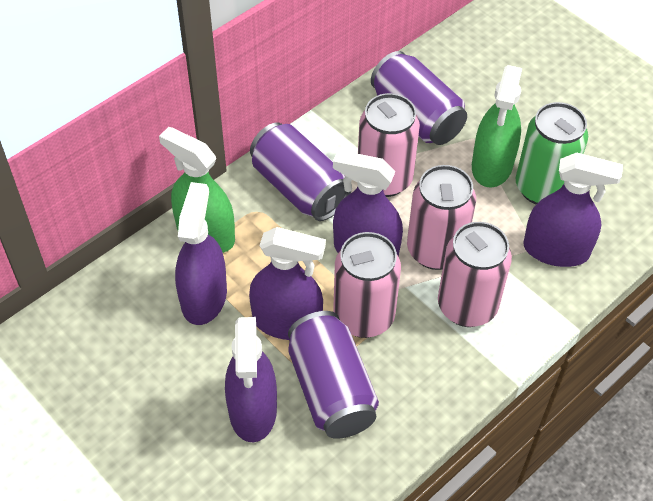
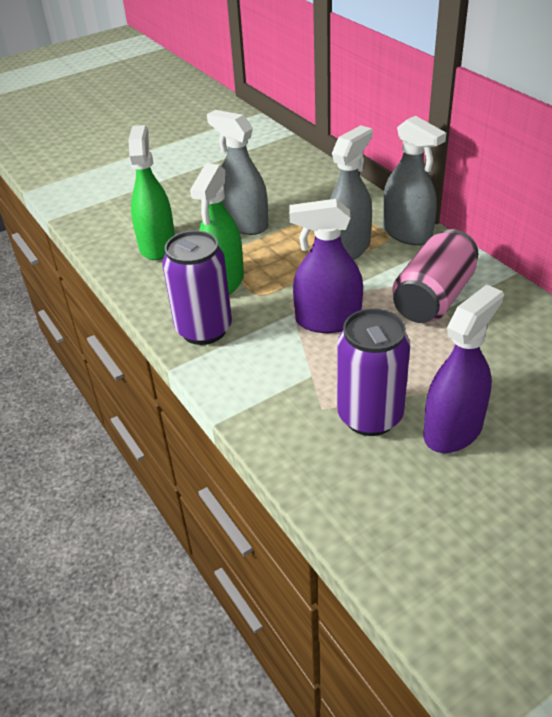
green can: 1 -> 0
grey spray bottle: 0 -> 3
pink can: 4 -> 1
purple can: 3 -> 2
purple spray bottle: 5 -> 2

